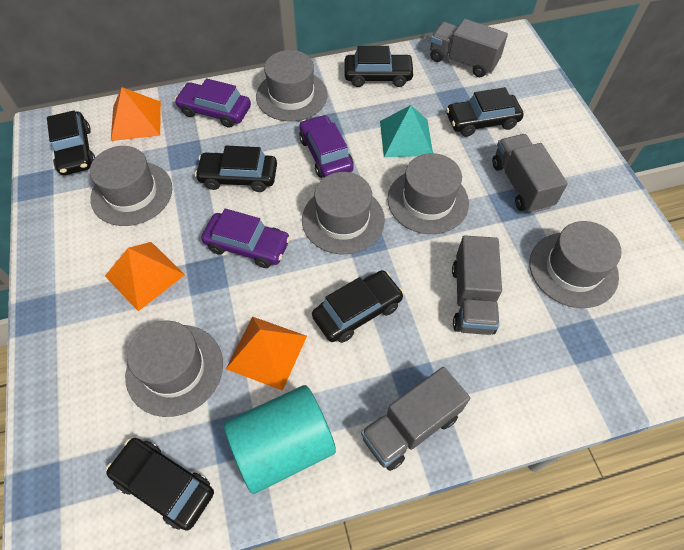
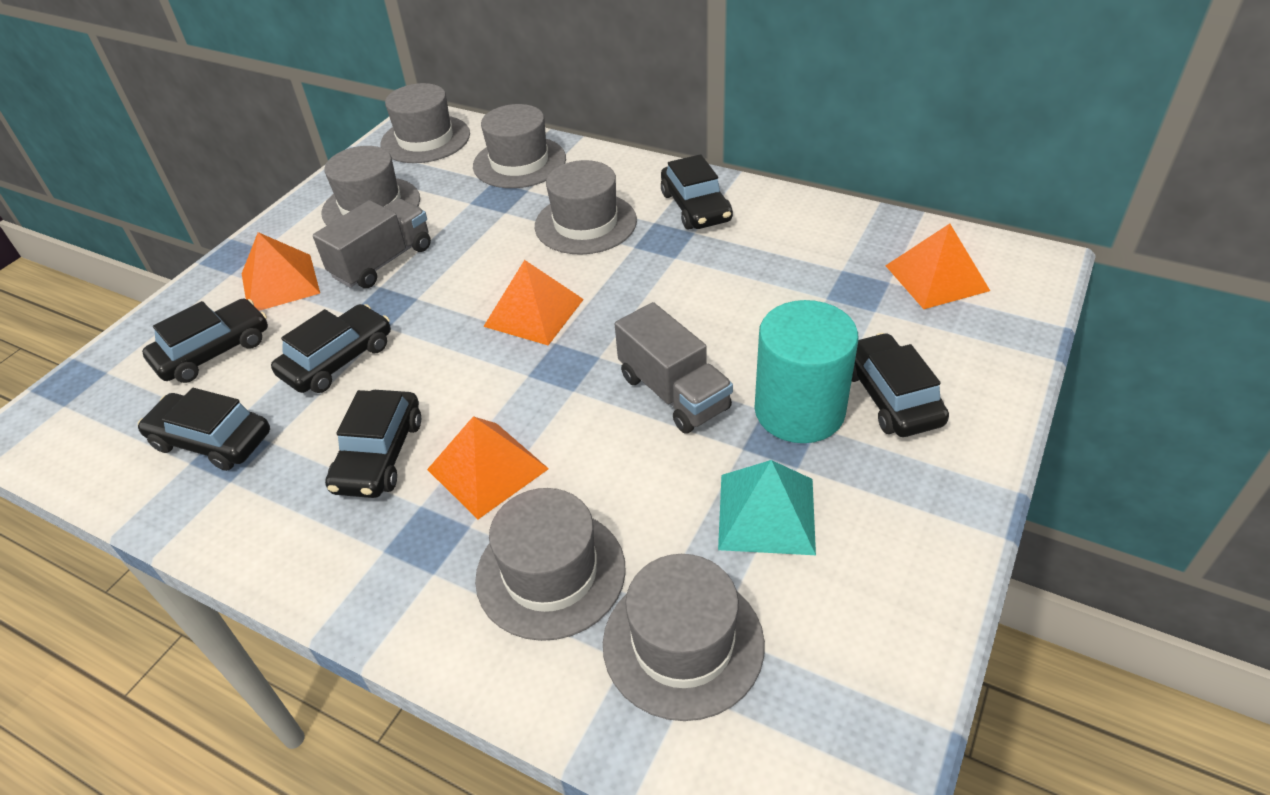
grey truck: 4 -> 2
orange pyramid: 3 -> 4
purple car: 3 -> 0

